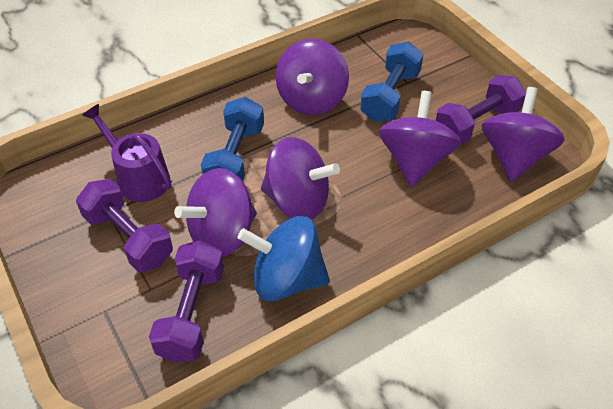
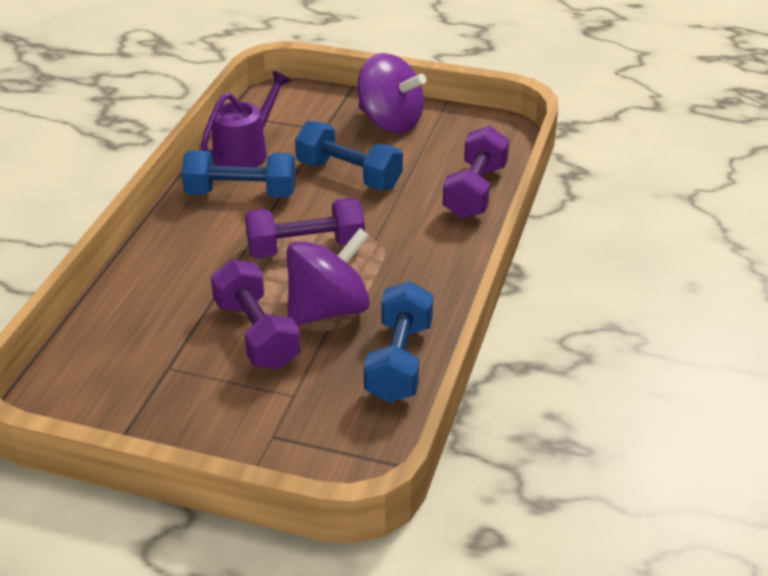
blue dumbbell: 2 -> 3
blue spinning top: 1 -> 0
purple spinning top: 5 -> 2

